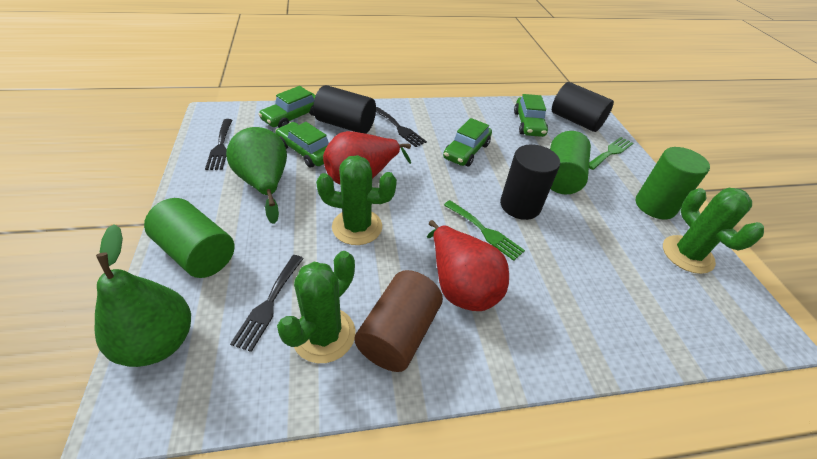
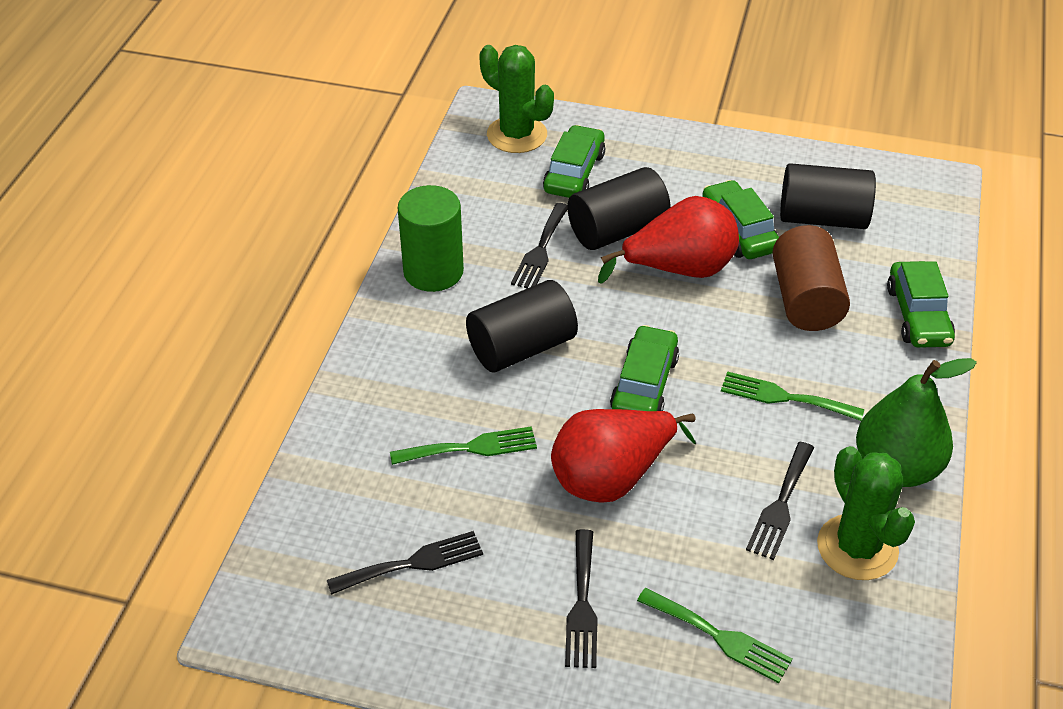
black fork: 3 -> 4
green cactus: 3 -> 2
green cylinder: 3 -> 1
green fork: 2 -> 3
green pear: 2 -> 1

